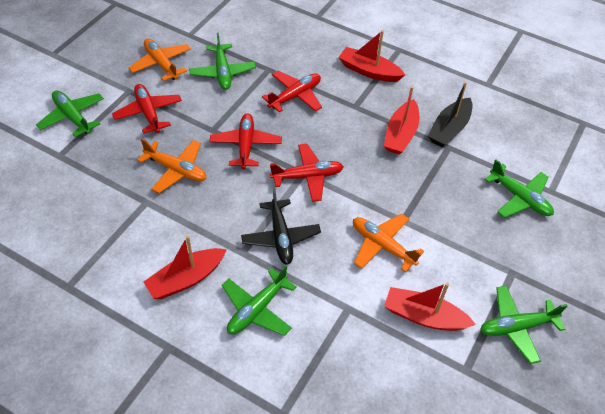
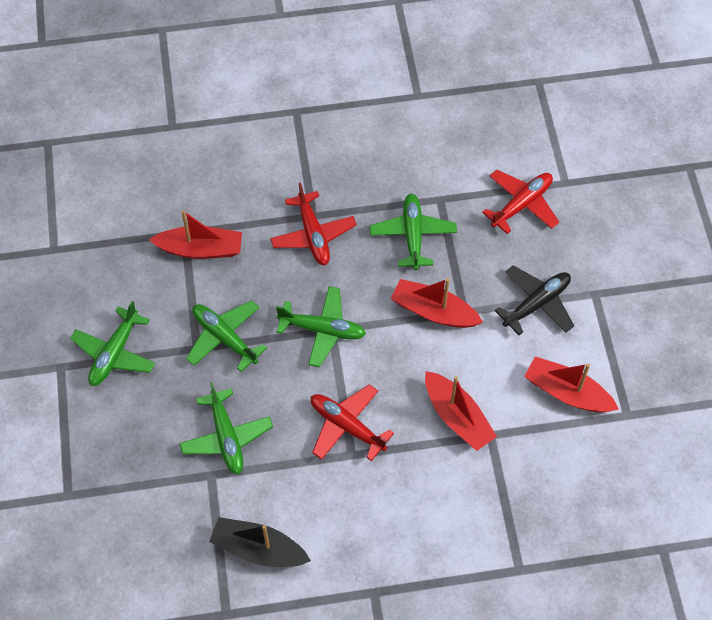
orange plane: 3 -> 0
red plane: 4 -> 3

